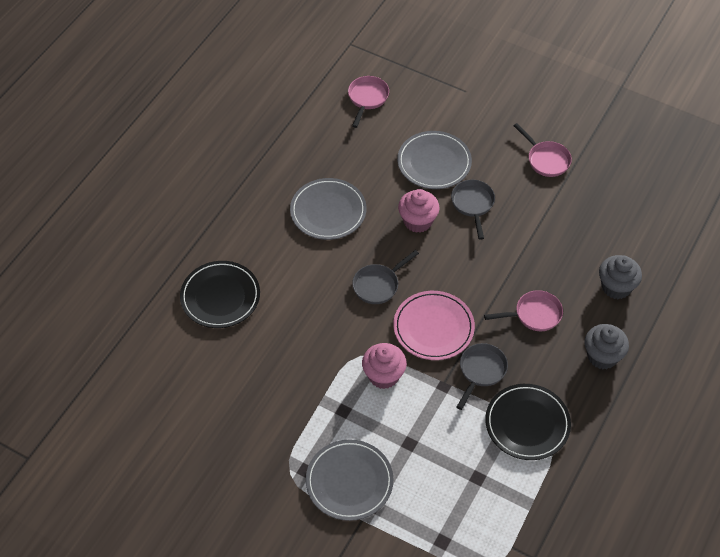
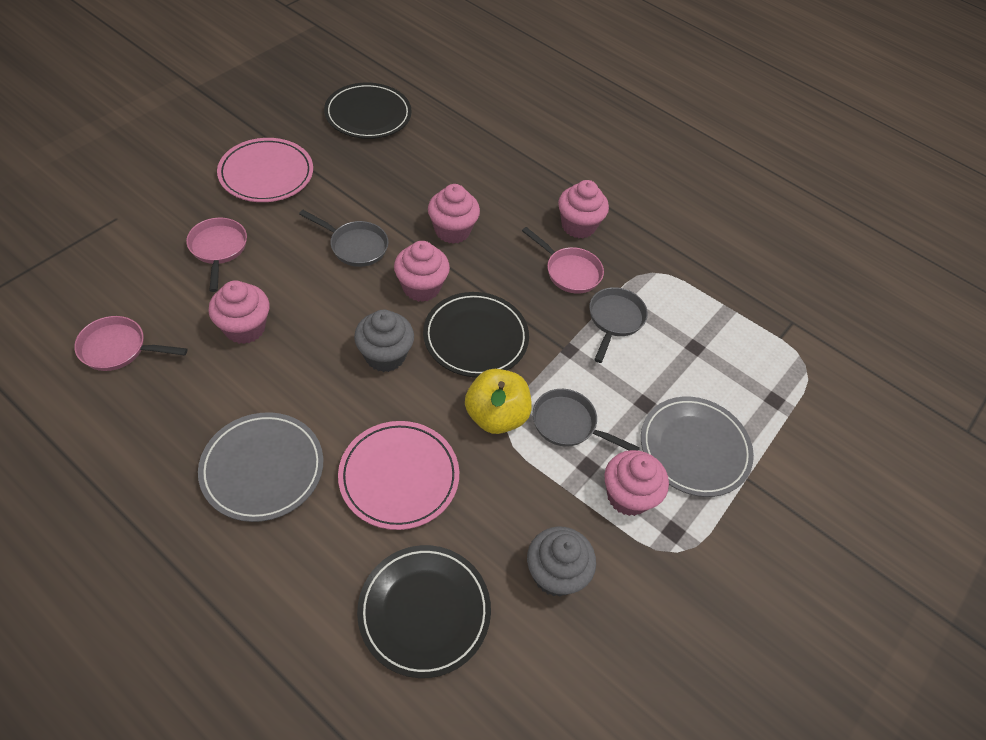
black plate: 2 -> 3
grey plate: 3 -> 2
pink cupcake: 2 -> 5
pink plate: 1 -> 2
yellow apple: 0 -> 1

